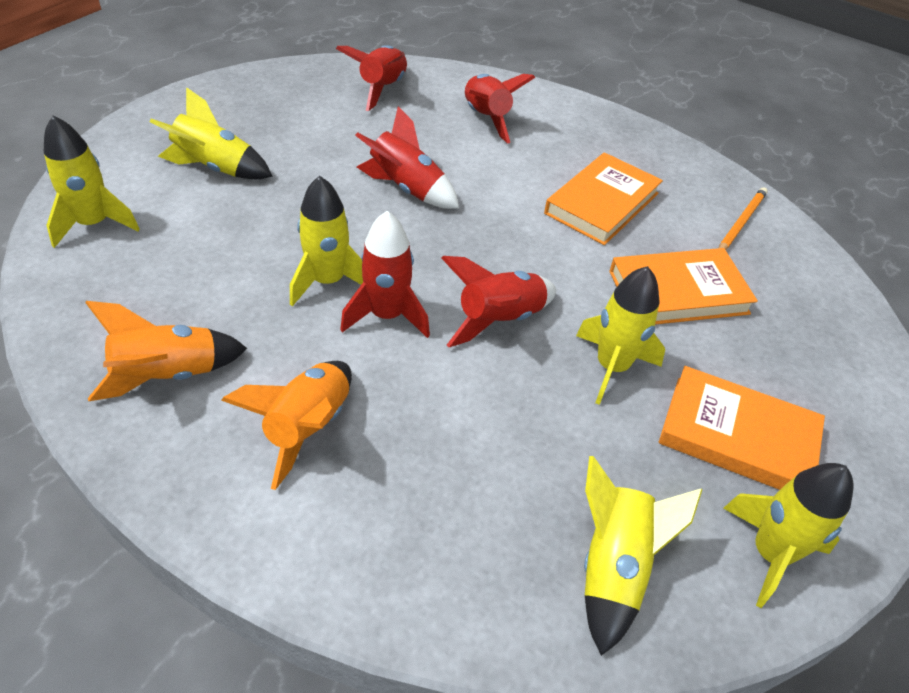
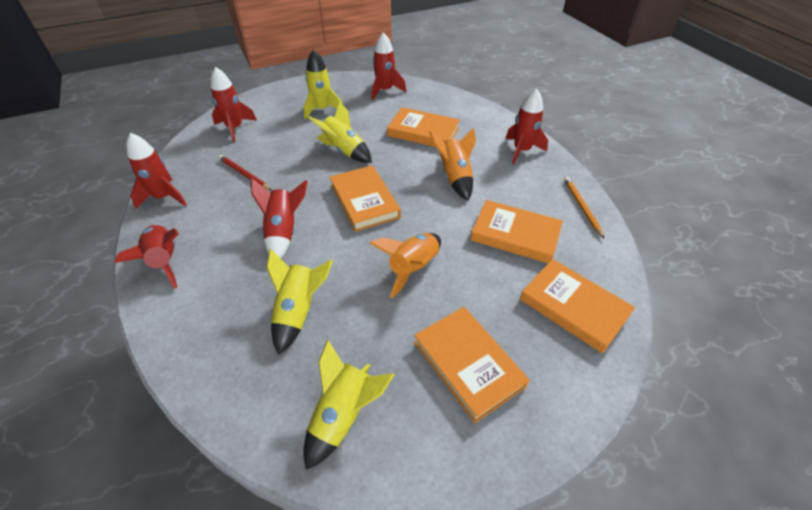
orange book: 3 -> 5
red pencil: 0 -> 1
red rocket: 5 -> 6
yellow rocket: 6 -> 4

